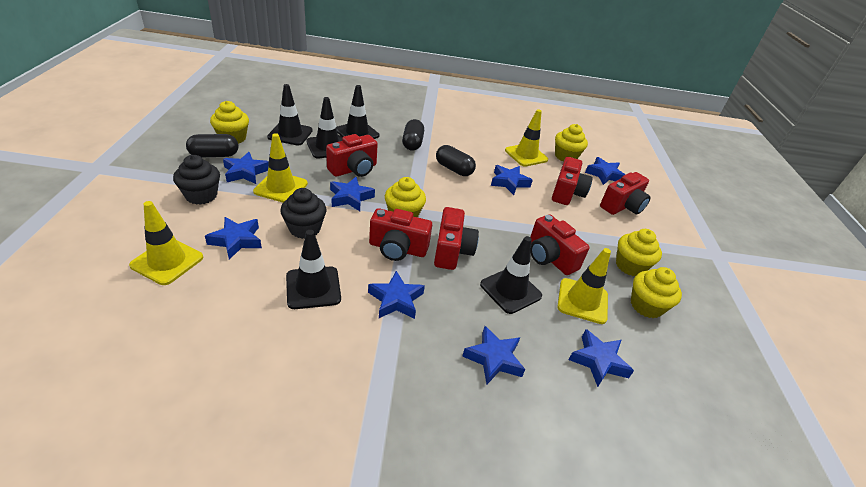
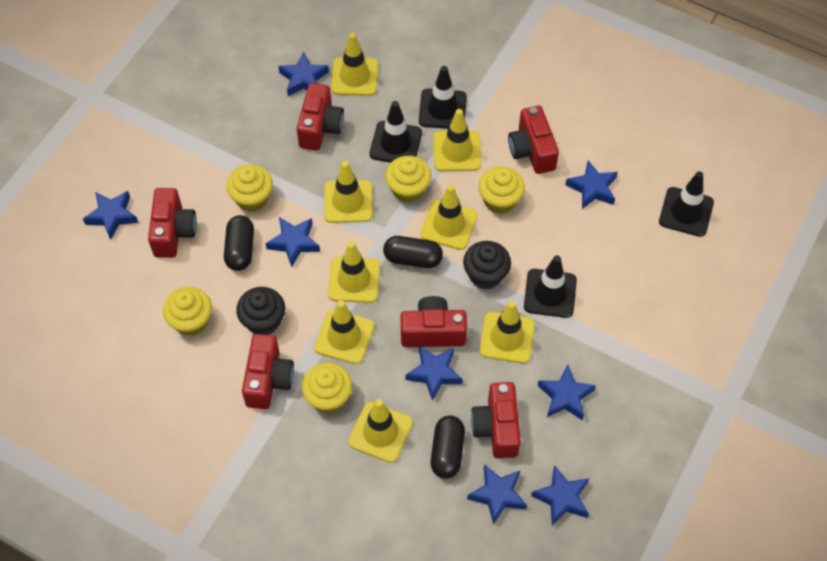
black traffic cone: 5 -> 4
yellow traffic cone: 4 -> 8

